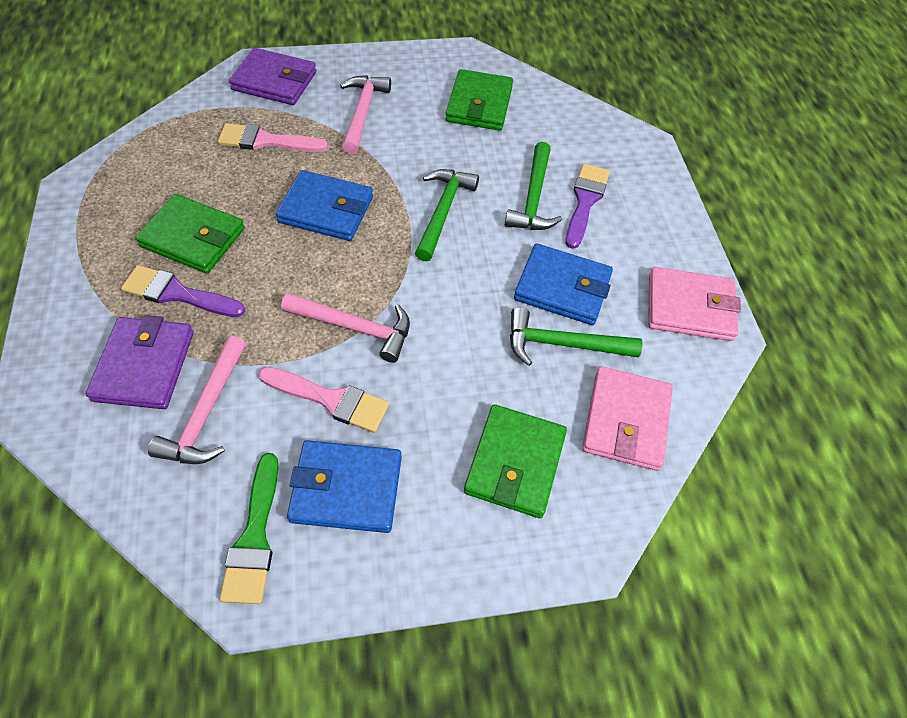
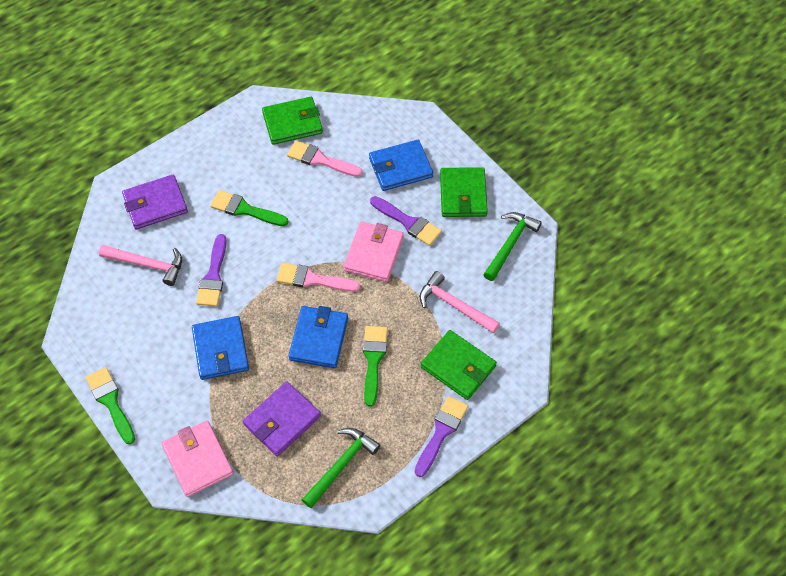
green brush: 1 -> 3
green hammer: 3 -> 2
pink hammer: 3 -> 2
purple brush: 2 -> 3

